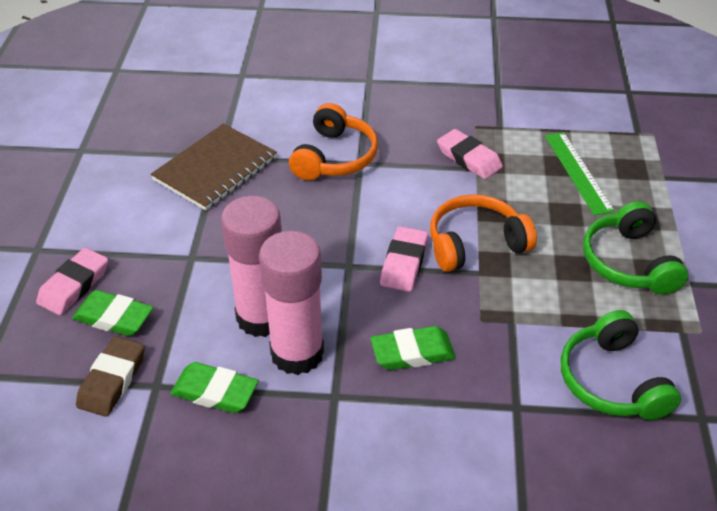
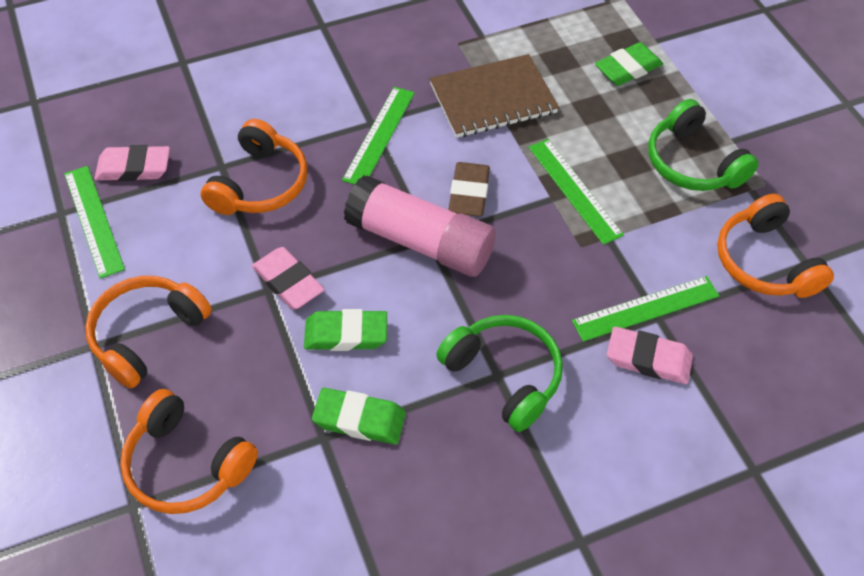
green ruler: 1 -> 4
orange headphones: 2 -> 4
pink glue stick: 2 -> 1

